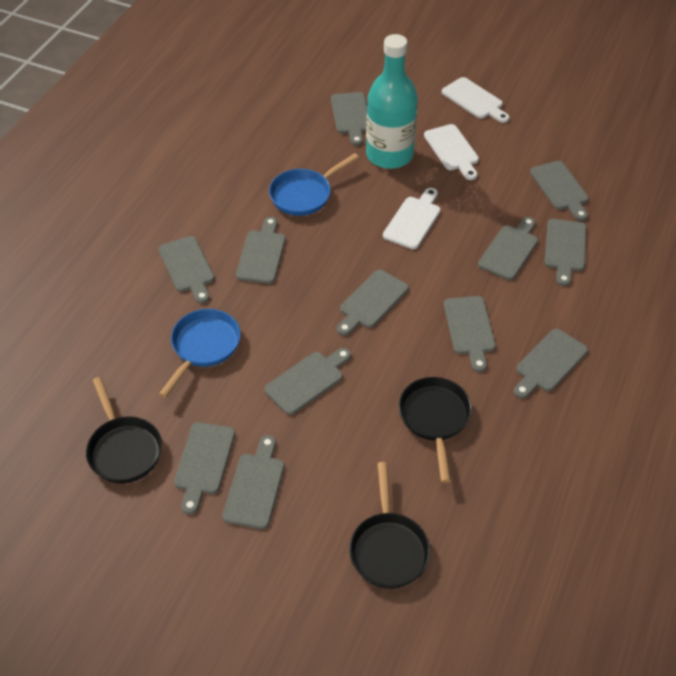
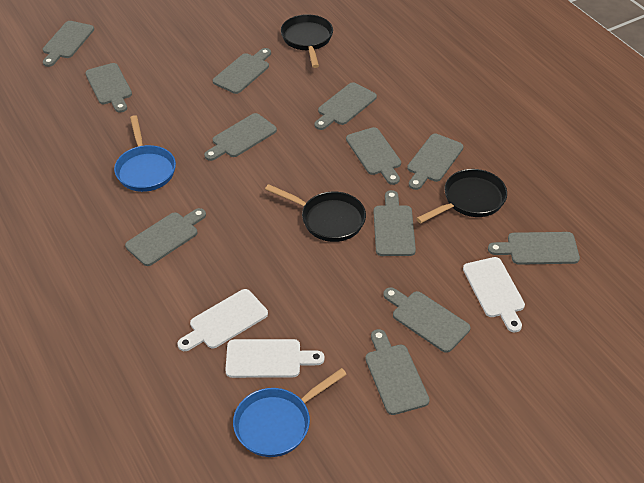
turquoise bottle: 1 -> 0

